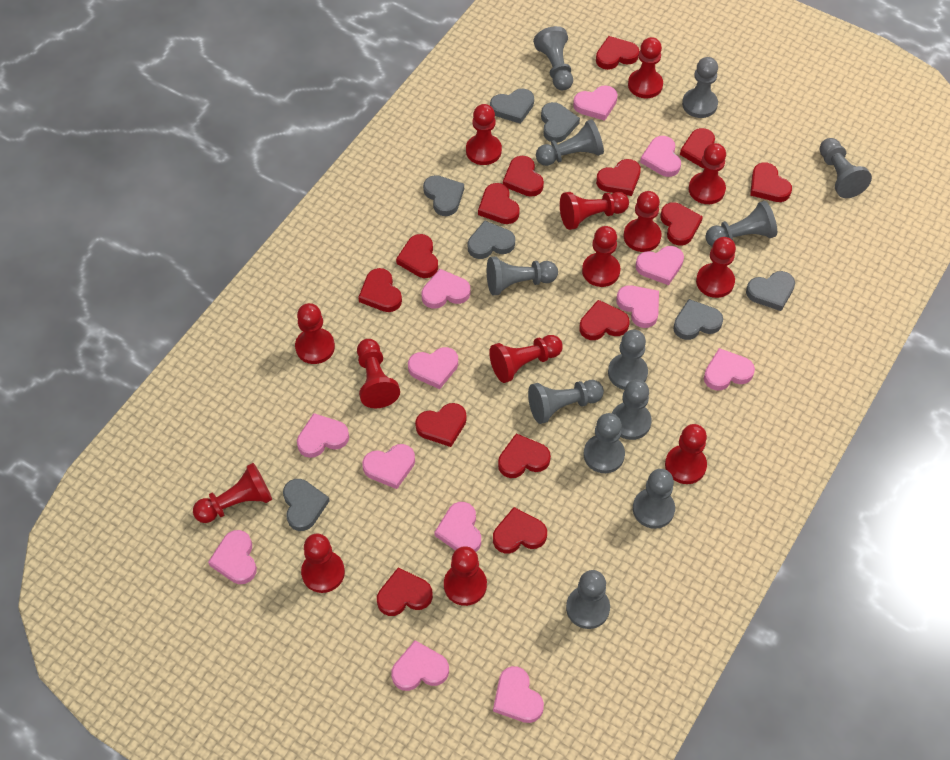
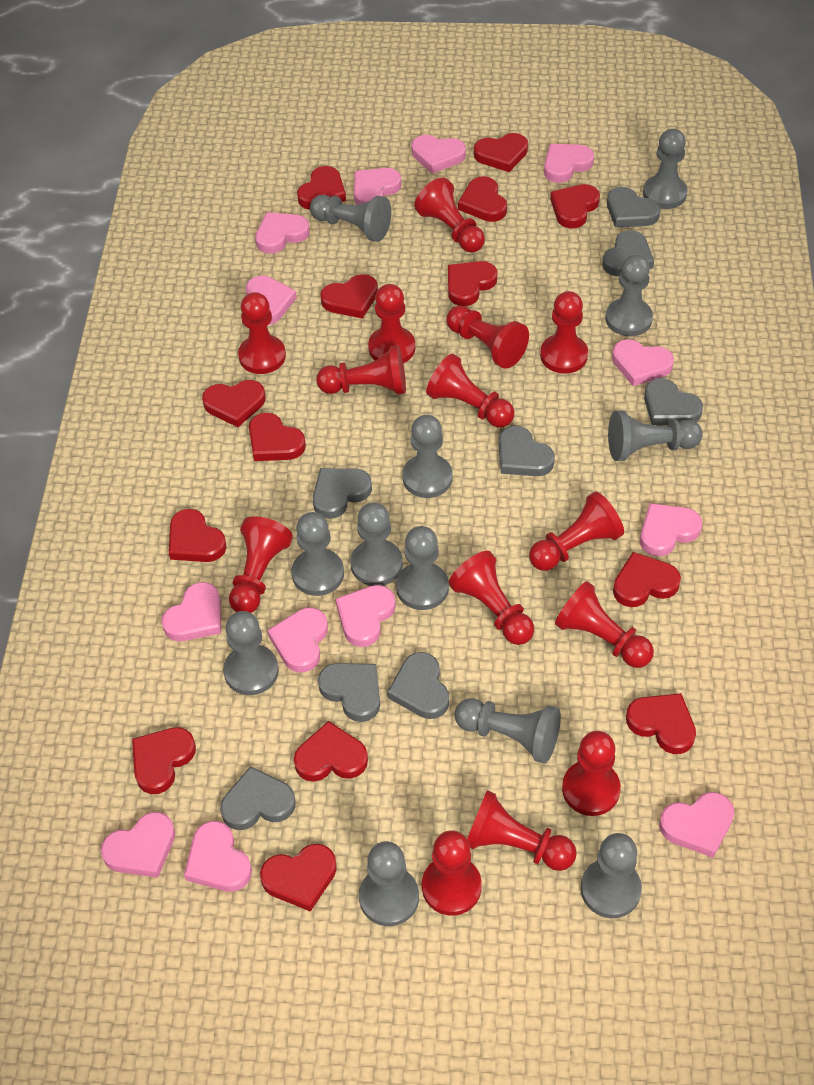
grey heart: 7 -> 8

